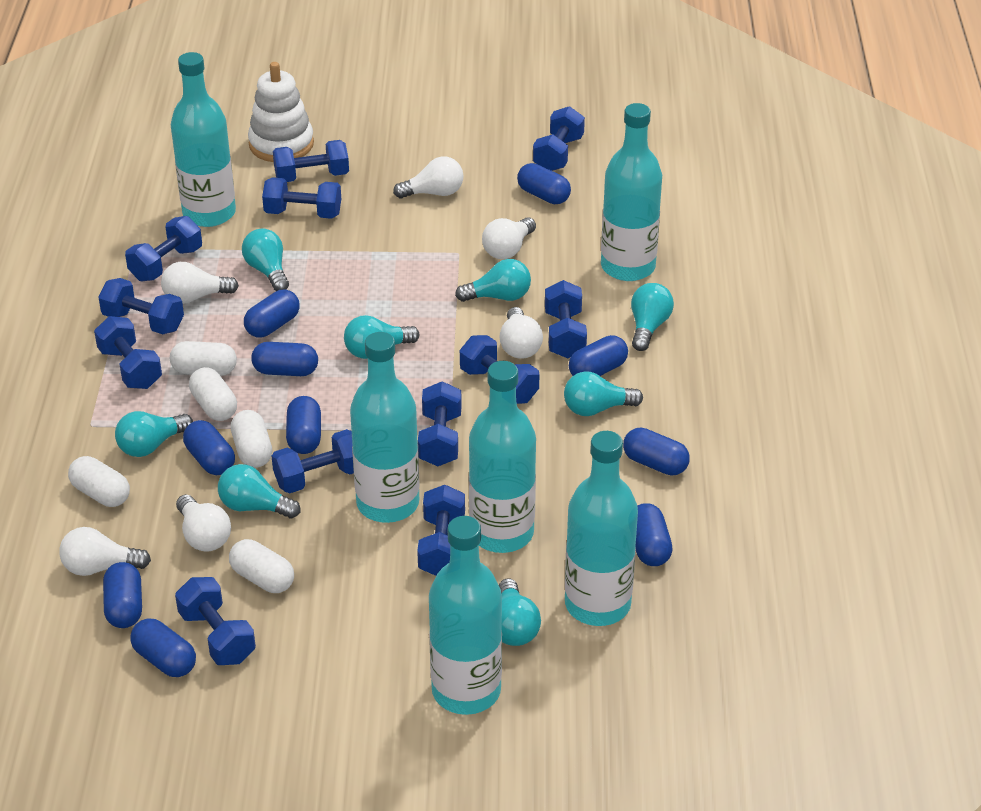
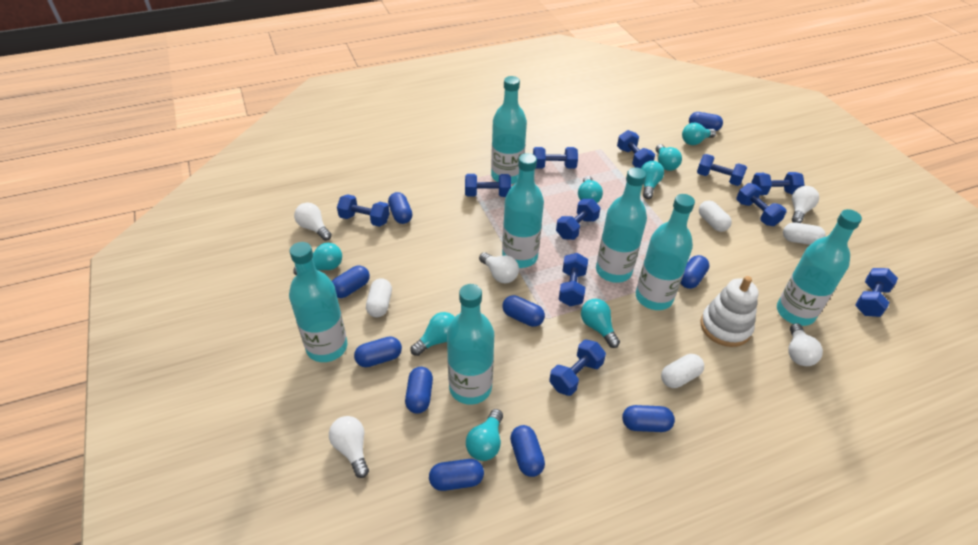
blue dumbbell: 12 -> 11
turquoise bottle: 6 -> 7
white capsule: 5 -> 4
white light bulb: 6 -> 5

